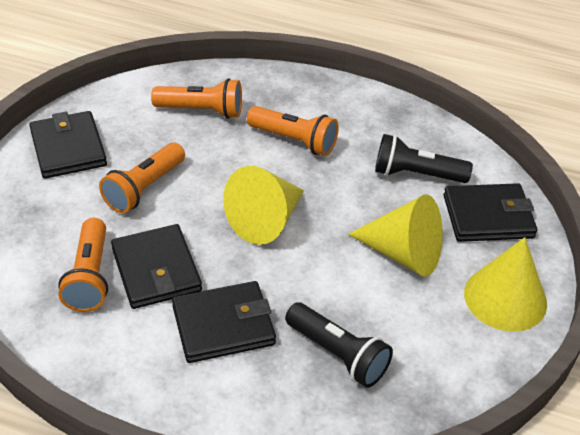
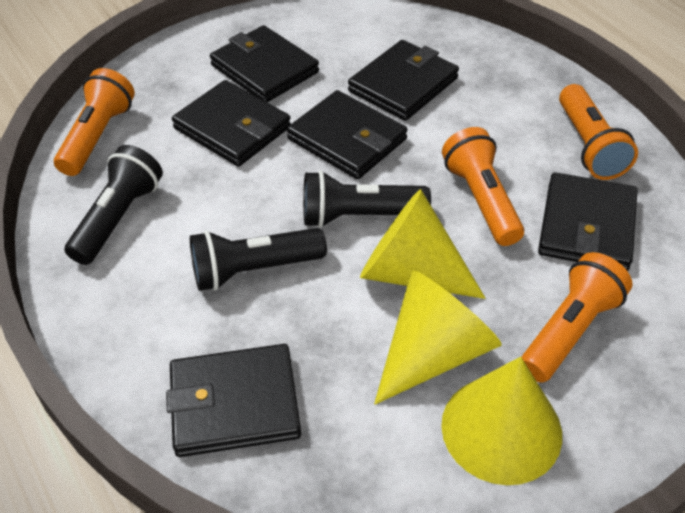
black flashlight: 2 -> 3
black wallet: 4 -> 6

